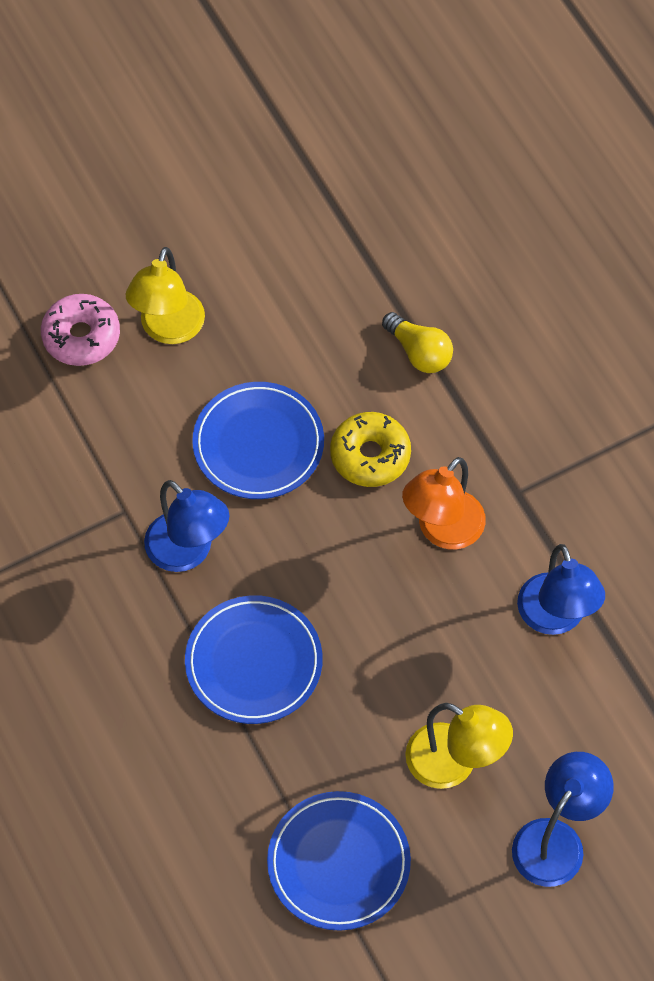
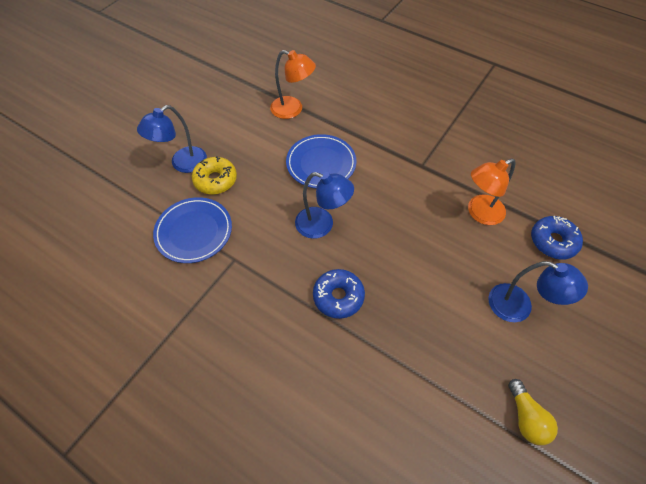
blue donut: 0 -> 2
blue plate: 3 -> 2
orange lamp: 1 -> 2
pink donut: 1 -> 0
yellow lamp: 2 -> 0

